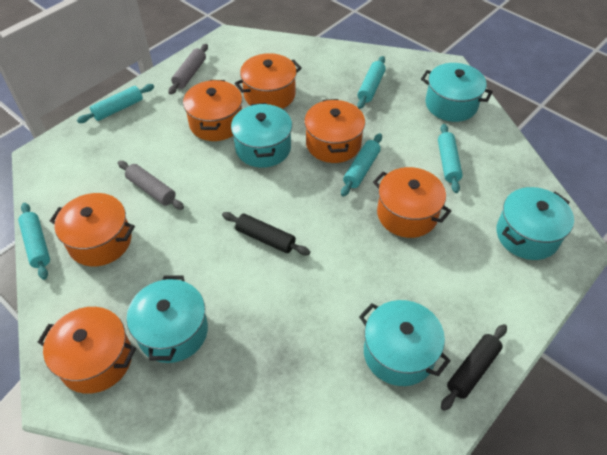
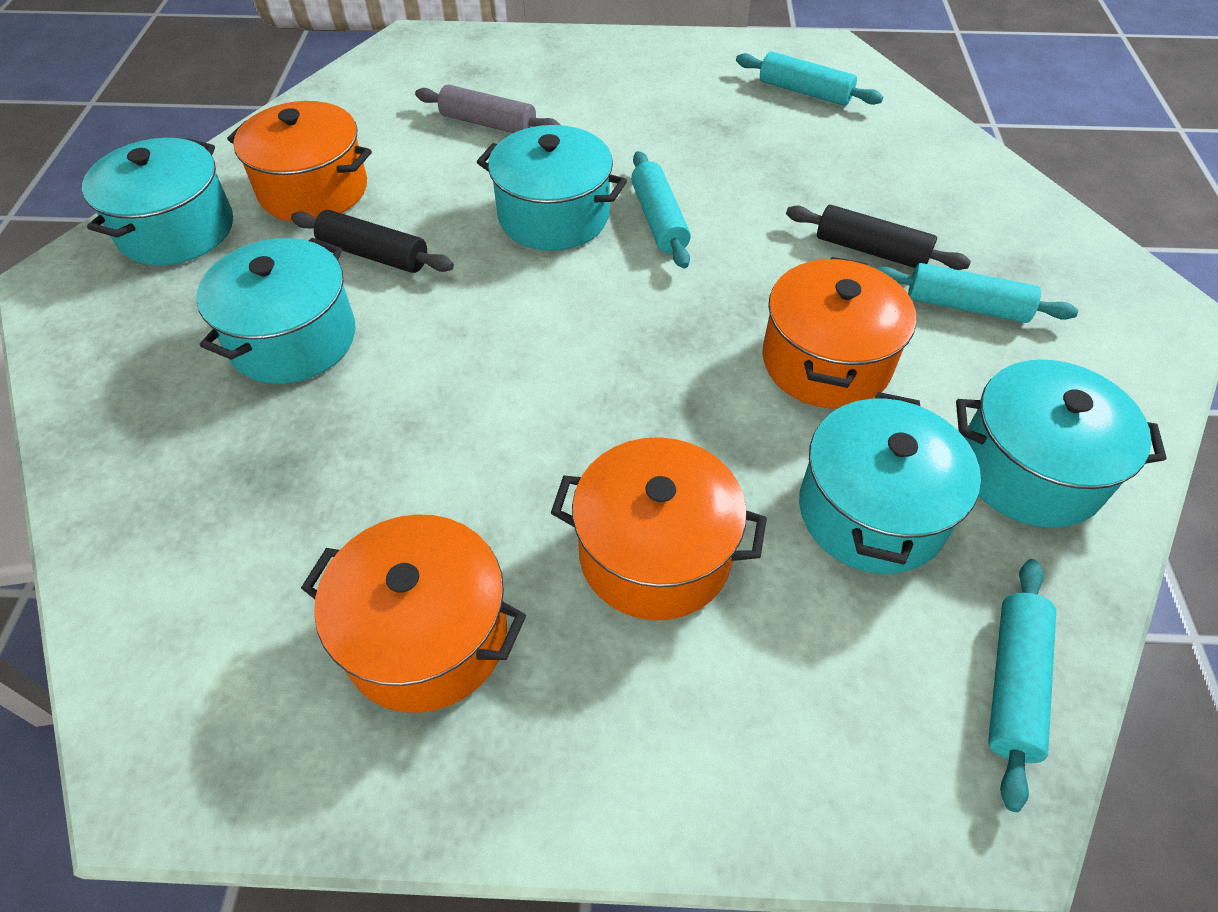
grey rolling pin: 2 -> 1
orange pot: 6 -> 4
turquoise rolling pin: 5 -> 4

